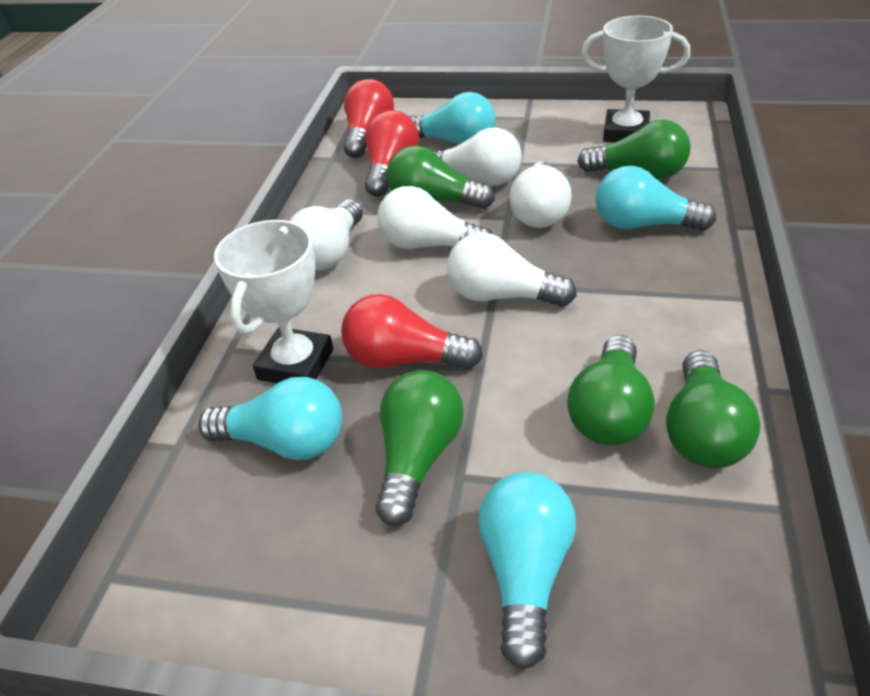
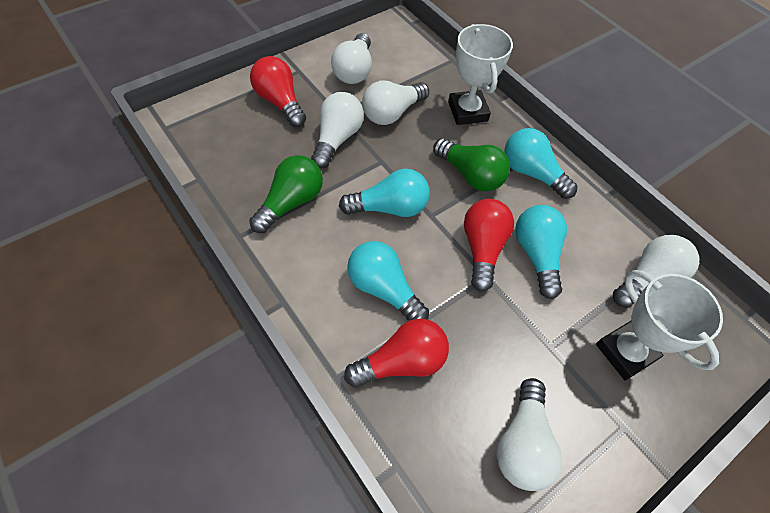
green light bulb: 5 -> 2

